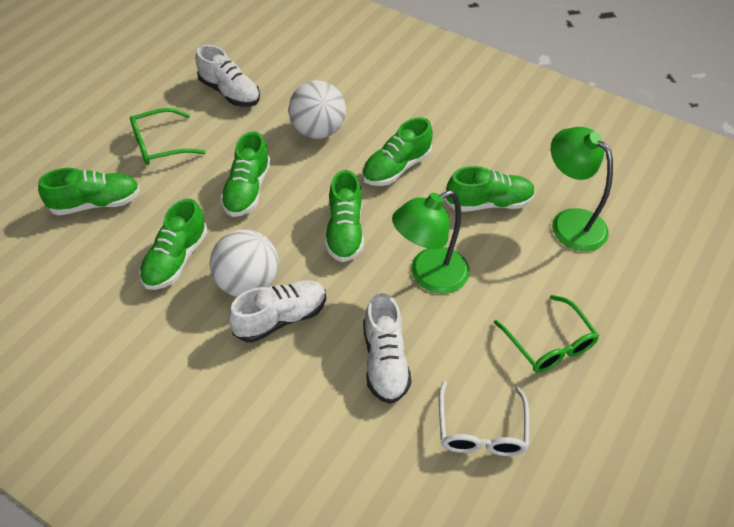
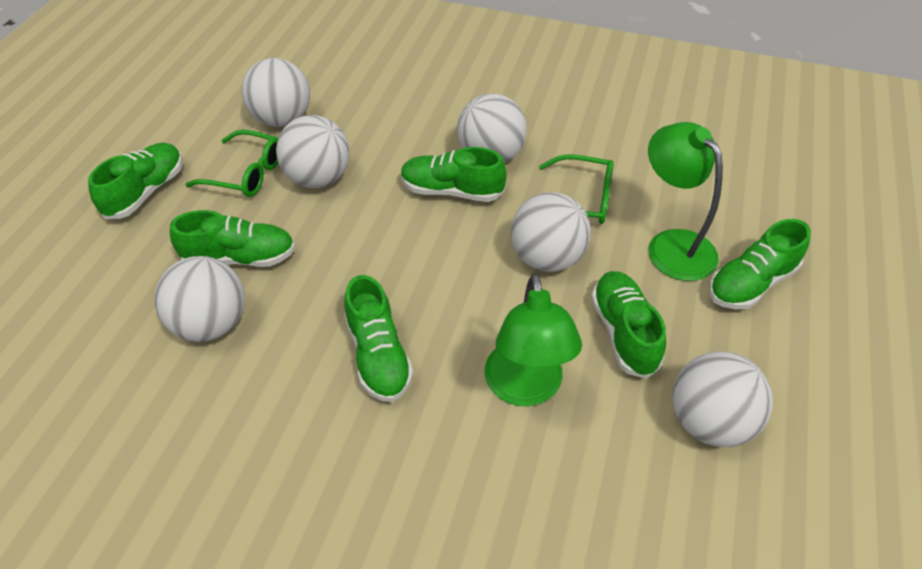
white ball: 2 -> 6
white glasses: 1 -> 0
white shoe: 3 -> 0

